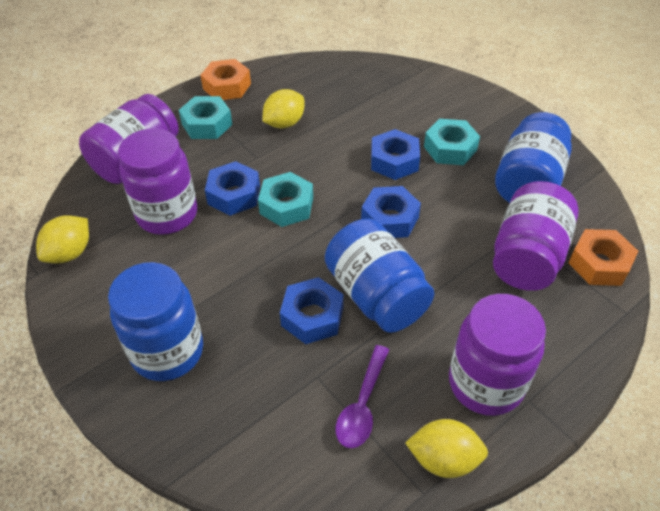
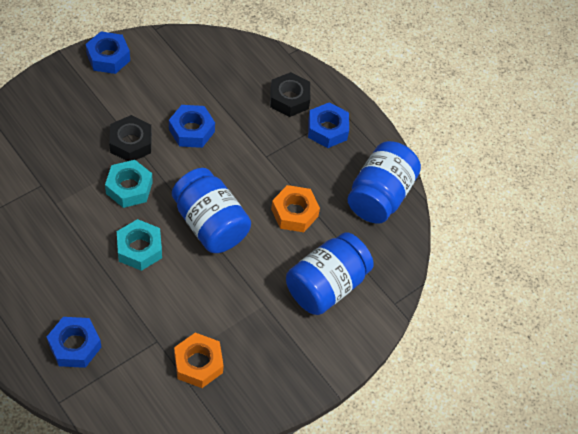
black nut: 0 -> 2
purple jar: 4 -> 0
purple spoon: 1 -> 0
turquoise nut: 3 -> 2
yellow lemon: 3 -> 0

